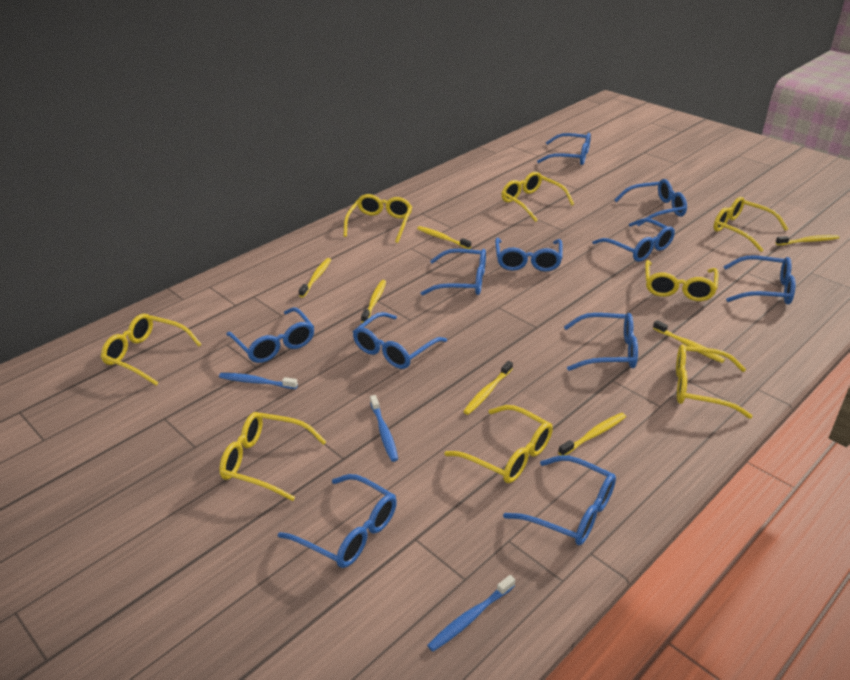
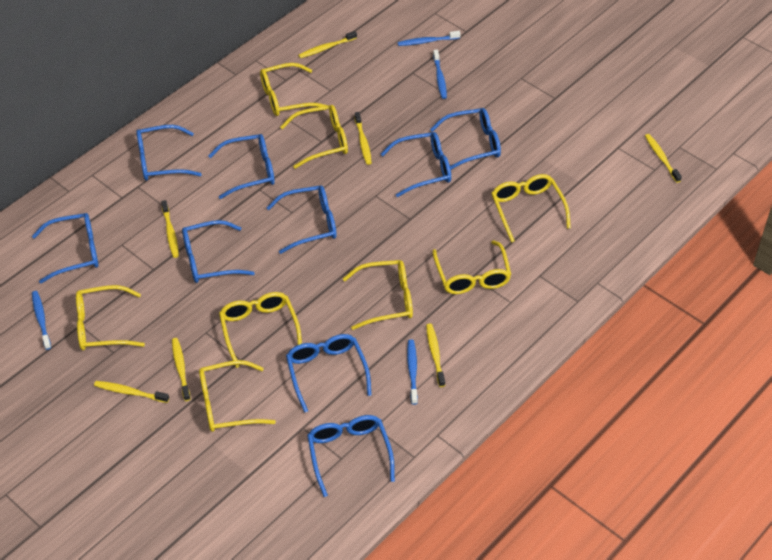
blue glasses: 11 -> 9
blue toothbrush: 3 -> 4

